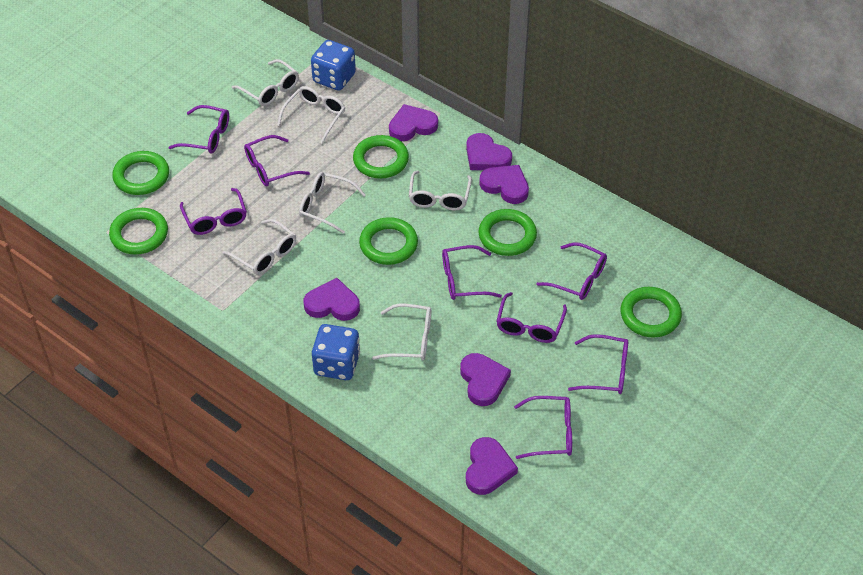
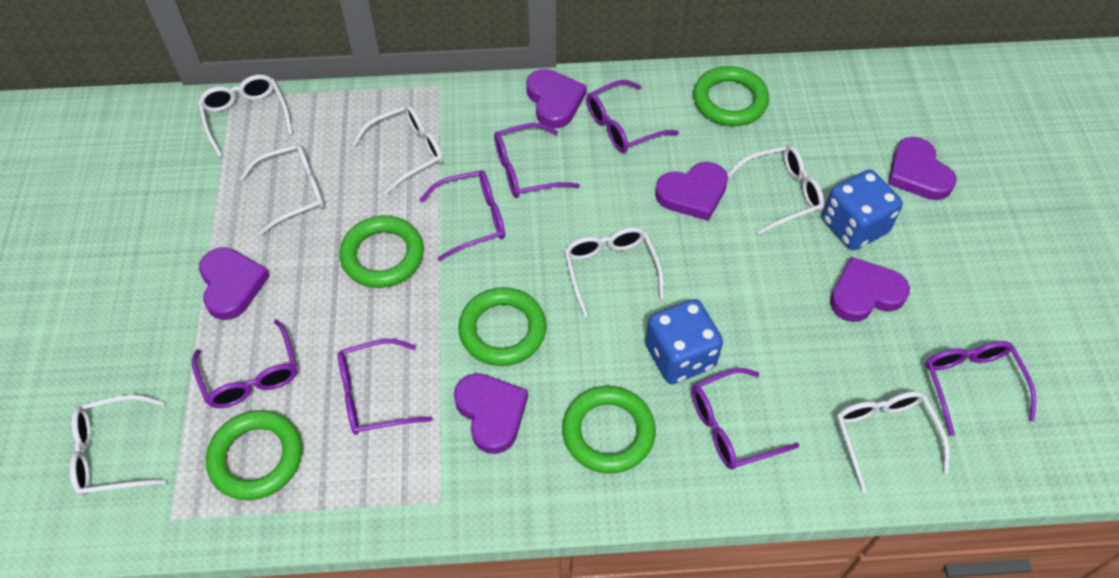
green ring: 6 -> 5
purple glasses: 8 -> 7
white glasses: 6 -> 7

